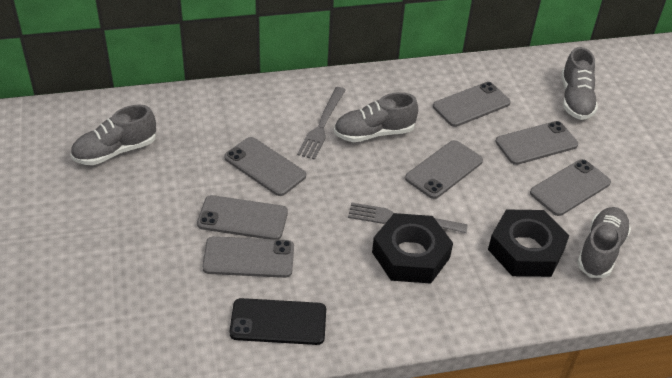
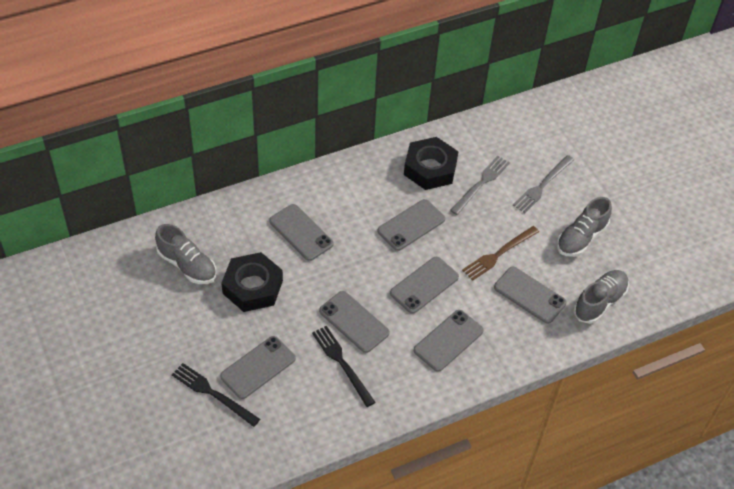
black fork: 0 -> 2
black phone: 1 -> 0
brown fork: 0 -> 1
grey shoe: 4 -> 3

